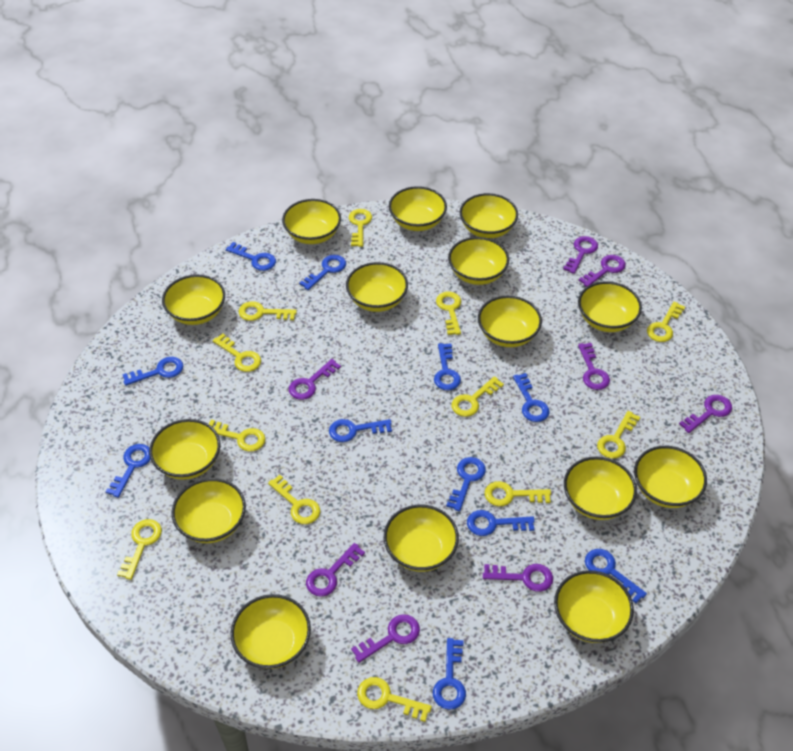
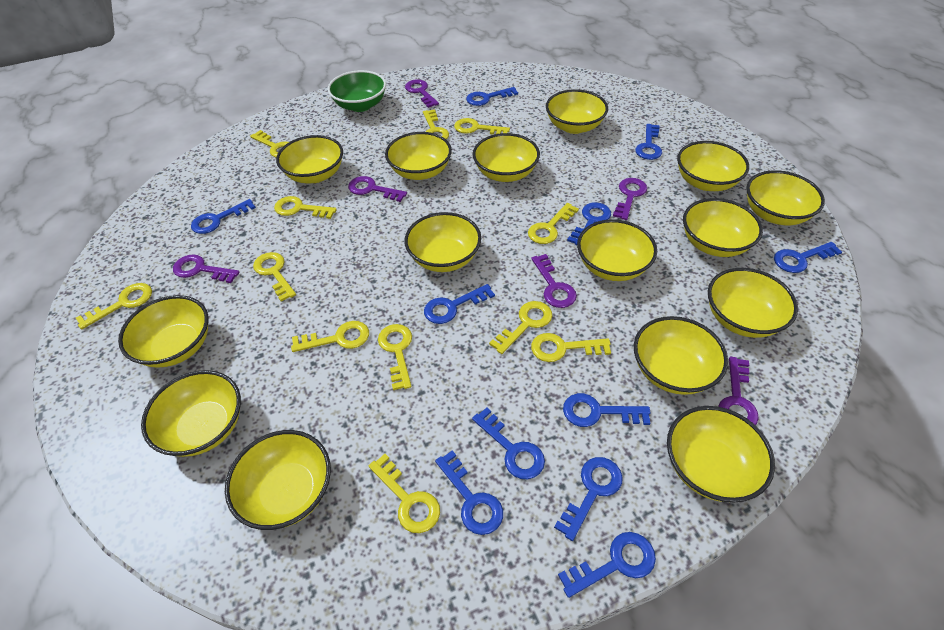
green bowl: 0 -> 1
purple key: 8 -> 6

